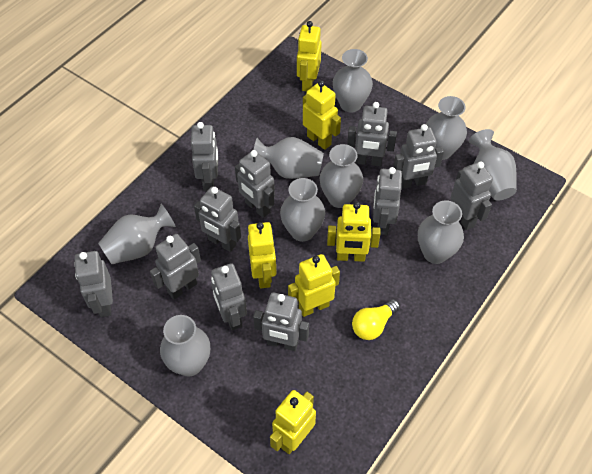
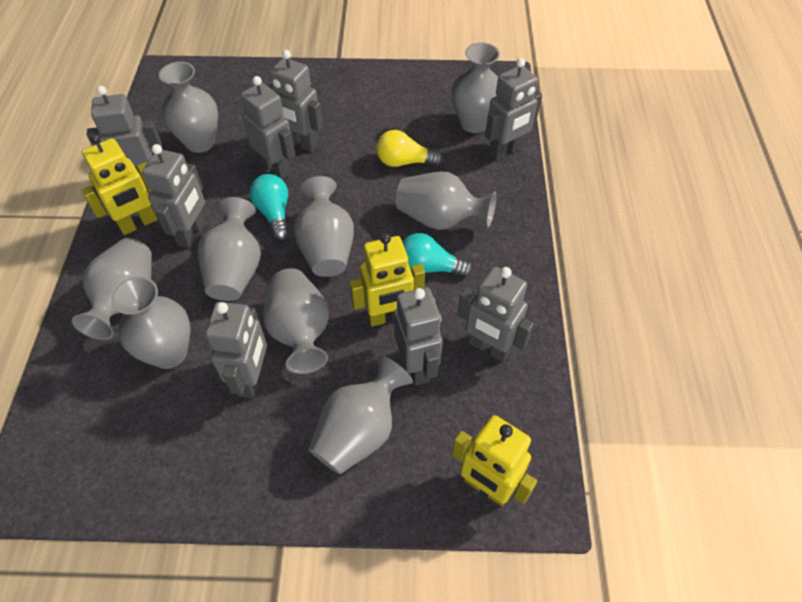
grey robot: 11 -> 8
turquoise light bulb: 0 -> 2
yellow robot: 6 -> 3

